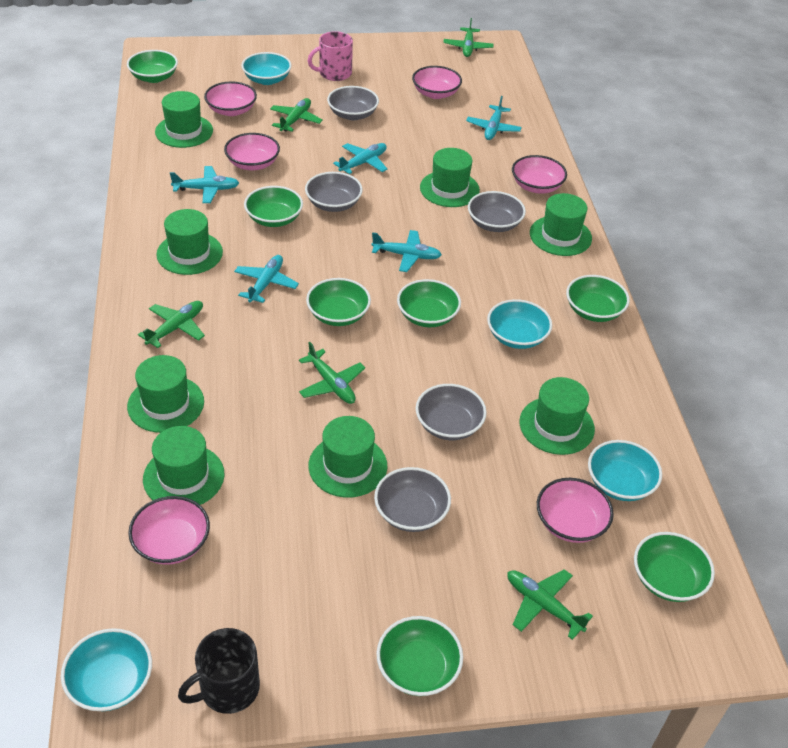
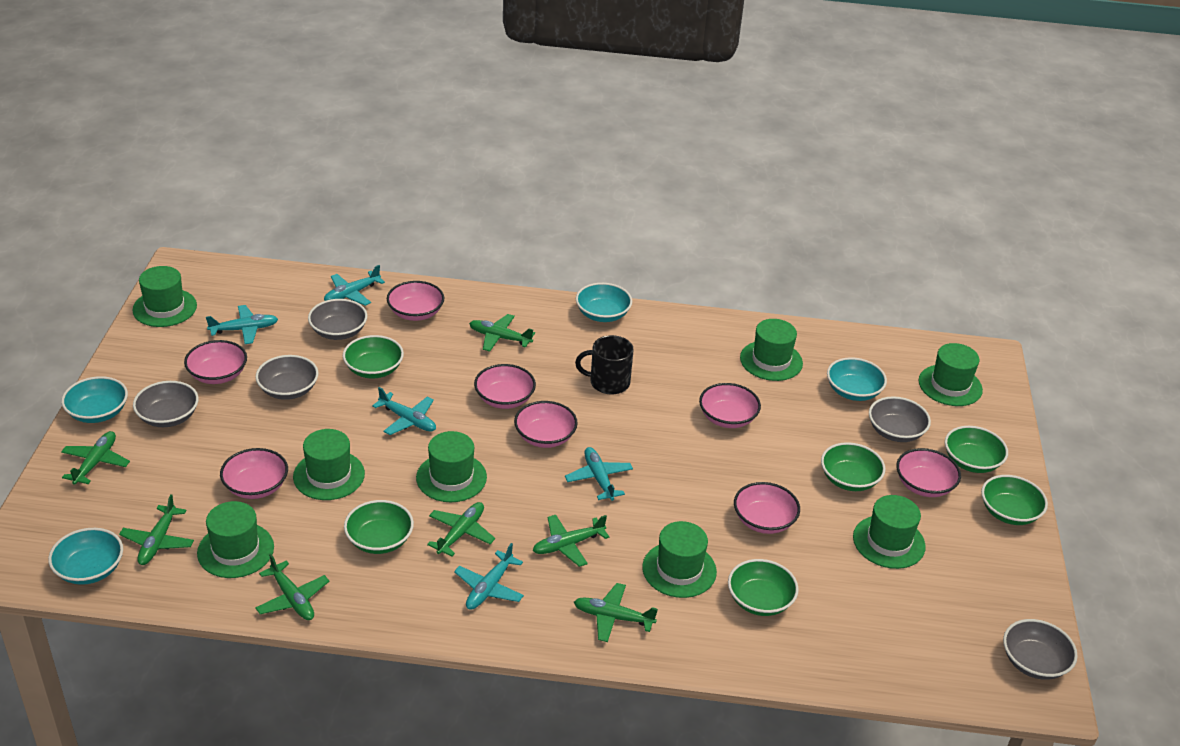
green bowl: 7 -> 6
green plane: 5 -> 7
pink bowl: 6 -> 8
pink mug: 1 -> 0

